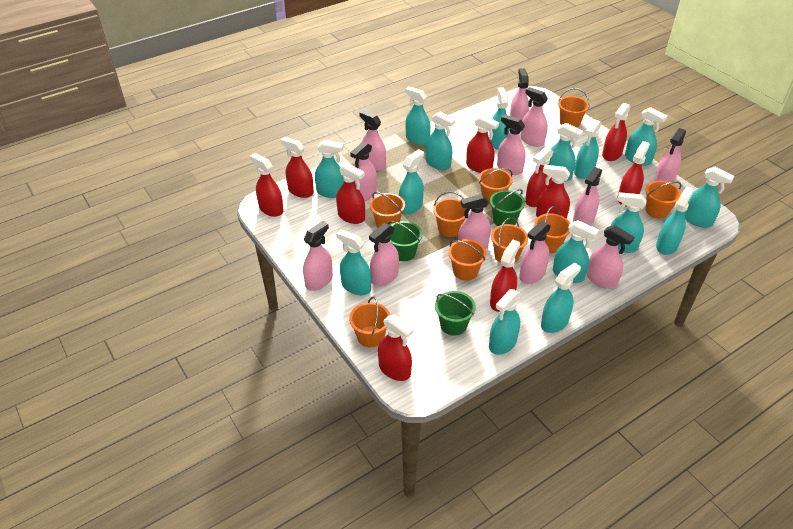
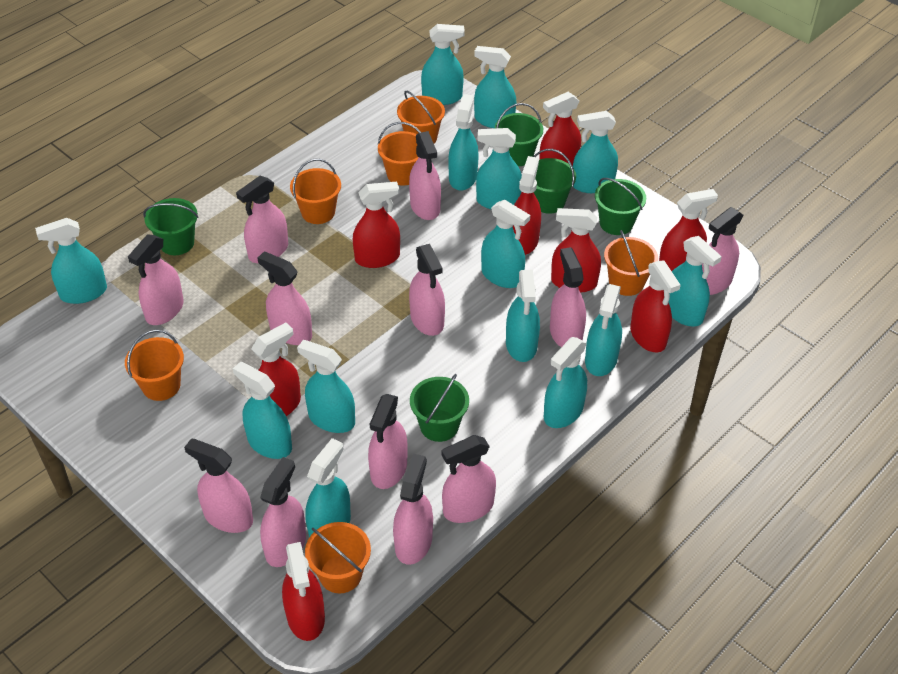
green bucket: 3 -> 5
orange bucket: 9 -> 6
red spray bottle: 10 -> 8
turquoise spray bottle: 15 -> 14

